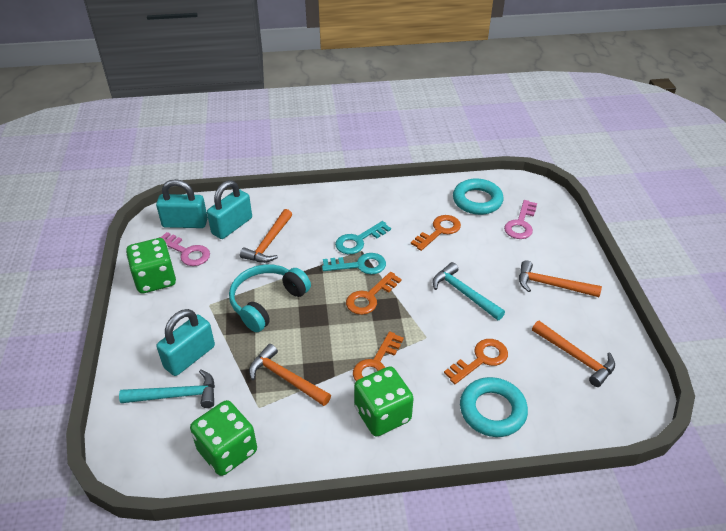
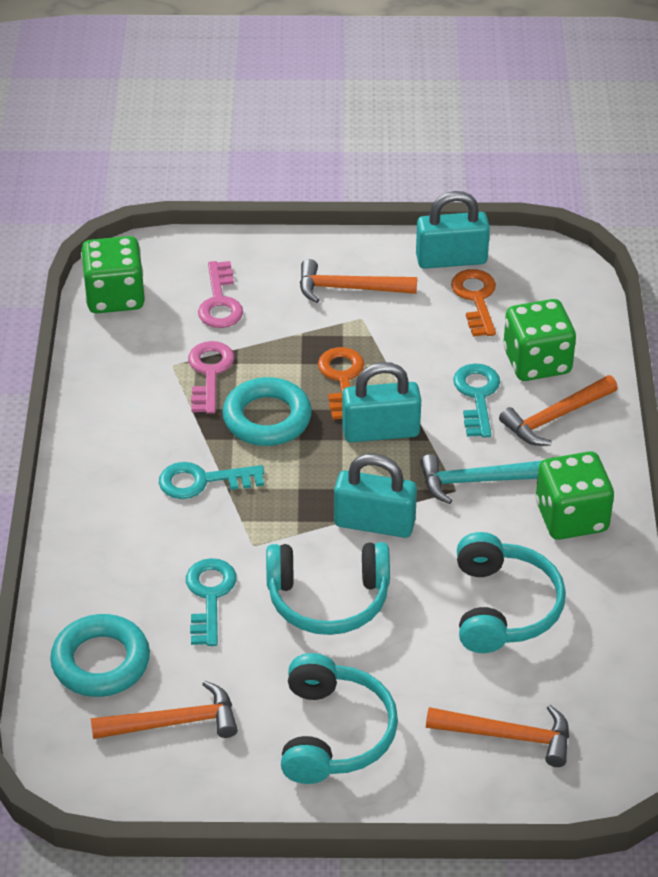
orange key: 4 -> 2
turquoise hammer: 2 -> 1
turquoise headphones: 1 -> 3
turquoise key: 2 -> 3

